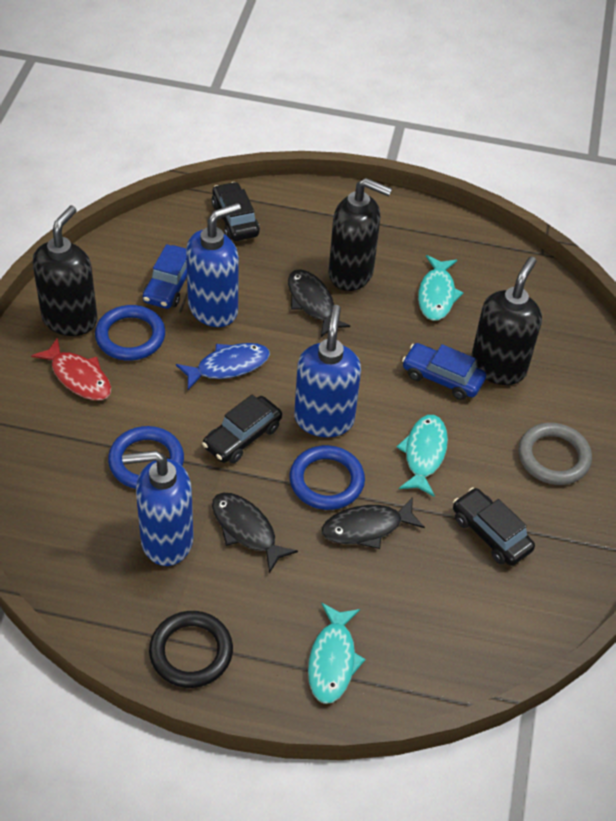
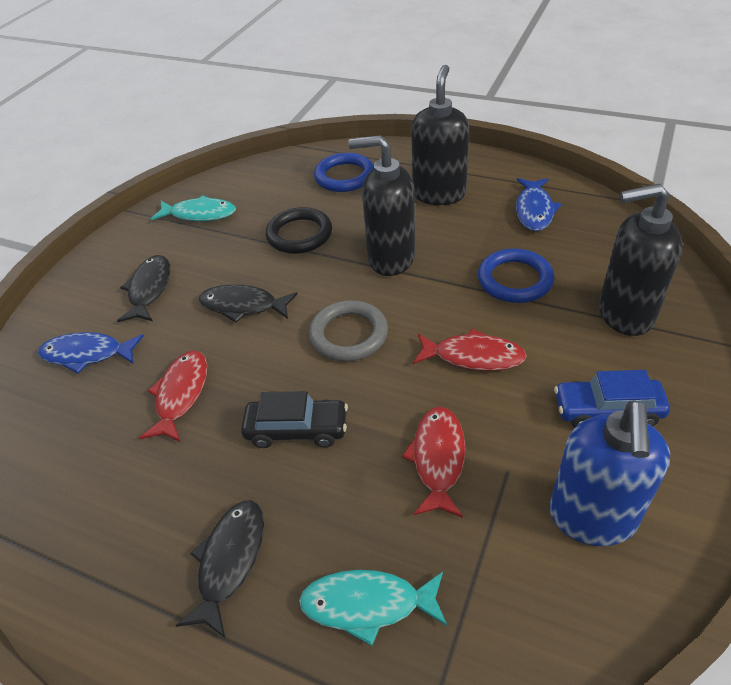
black car: 3 -> 1
blue car: 2 -> 1
blue fish: 1 -> 2
blue ring: 3 -> 2
blue soap dispenser: 3 -> 1
red fish: 1 -> 3
turquoise fish: 3 -> 2

